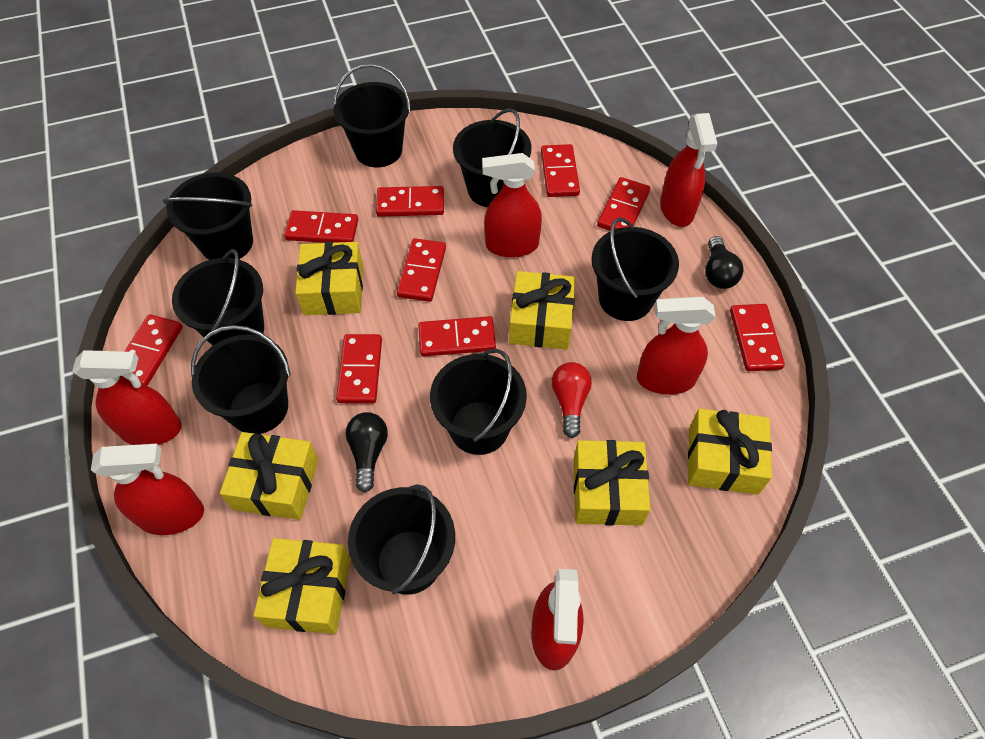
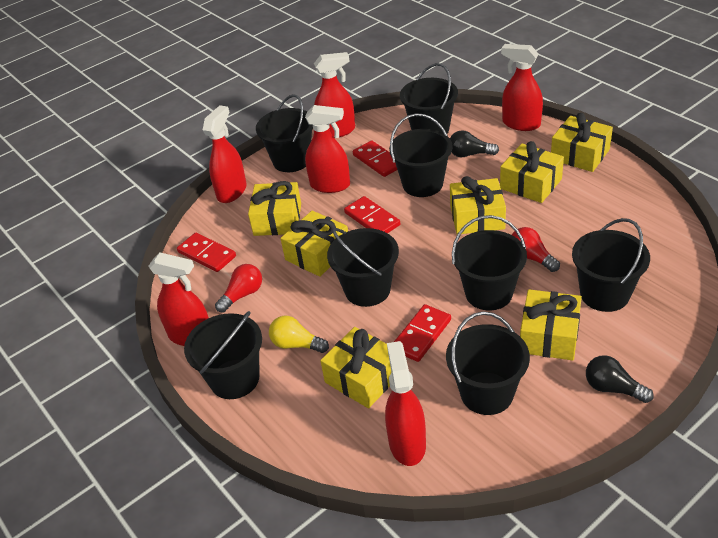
red domino: 9 -> 4
red light bulb: 1 -> 2
yellow gift: 6 -> 7
yellow light bulb: 0 -> 1

